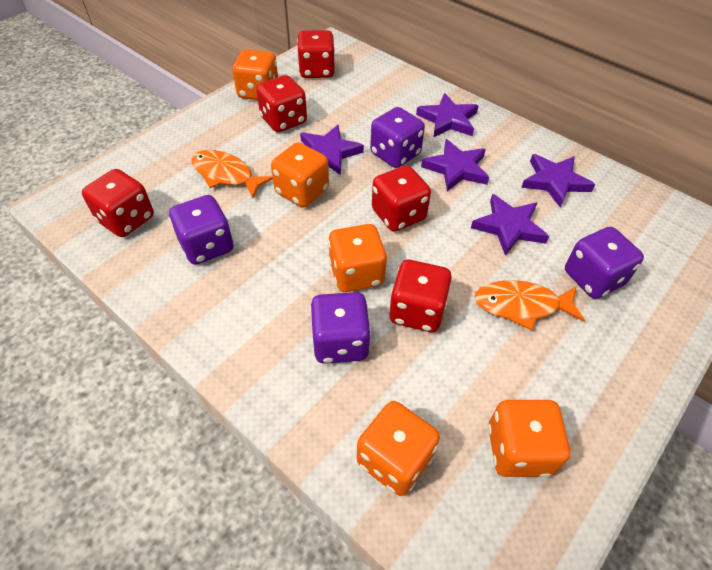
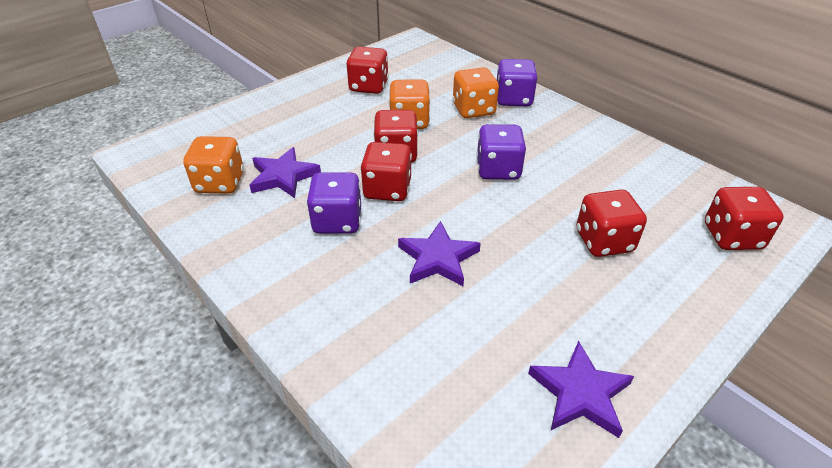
orange dice: 5 -> 3
orange fish: 2 -> 0
purple dice: 4 -> 3
purple star: 5 -> 3

